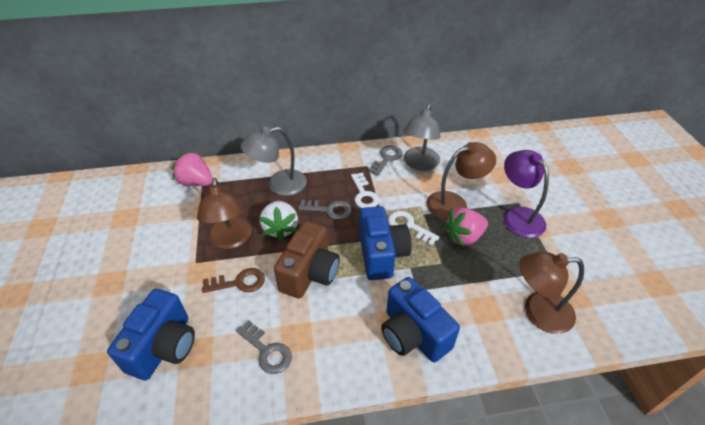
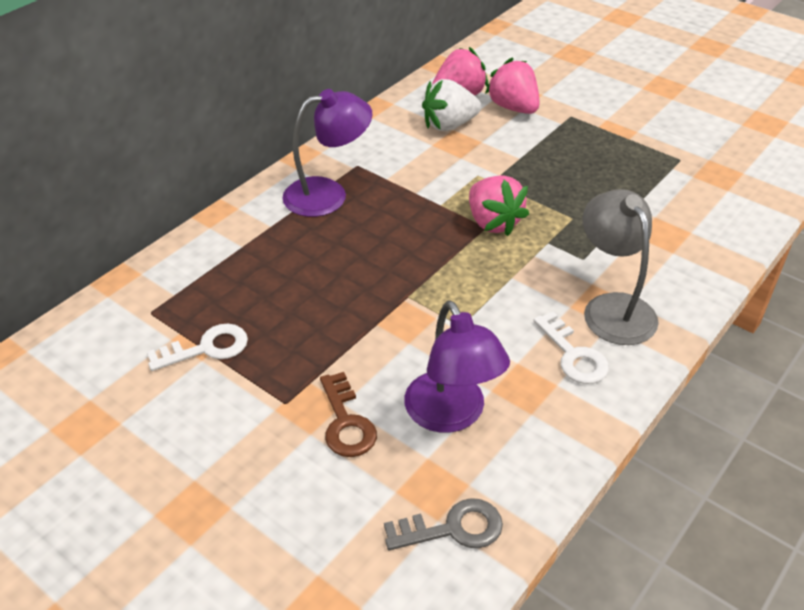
blue camera: 3 -> 0
brown camera: 1 -> 0
brown lamp: 3 -> 0
grey key: 3 -> 1
grey lamp: 2 -> 1
pink strawberry: 2 -> 3
purple lamp: 1 -> 2

